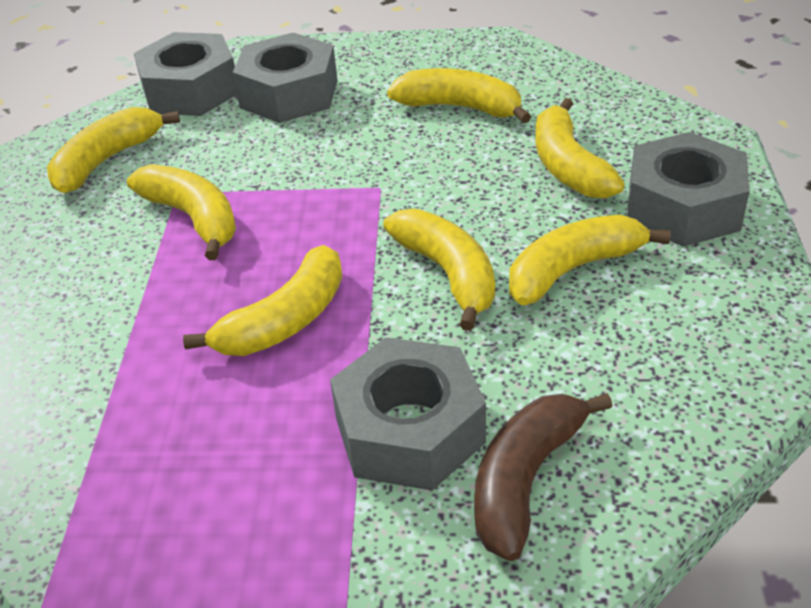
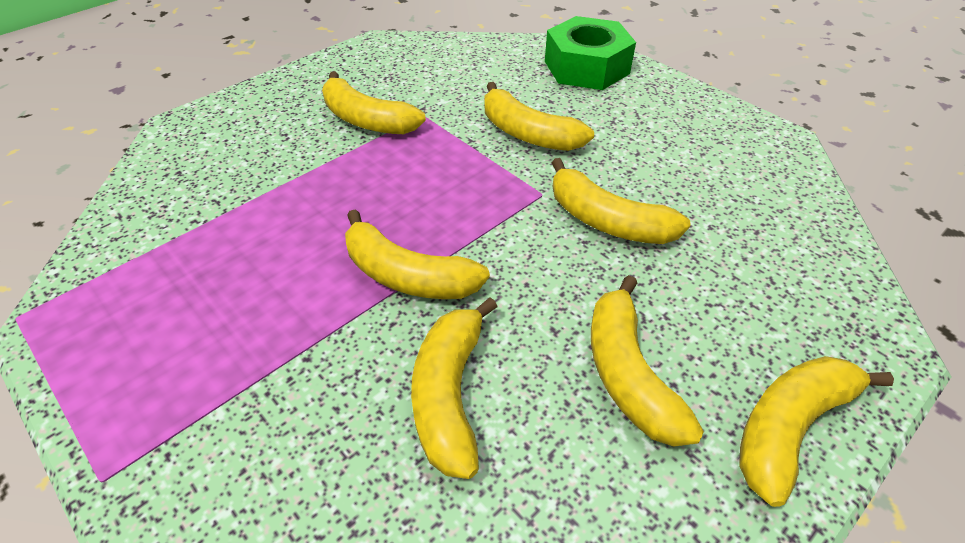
brown banana: 1 -> 0
green nut: 0 -> 1
grey nut: 4 -> 0

